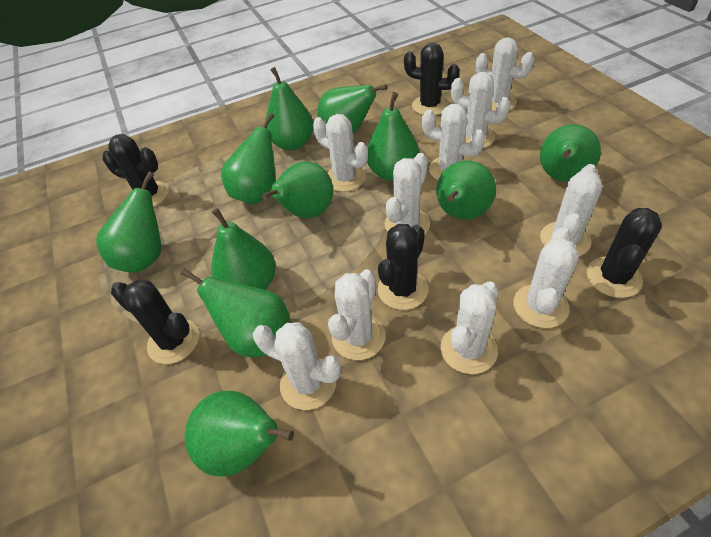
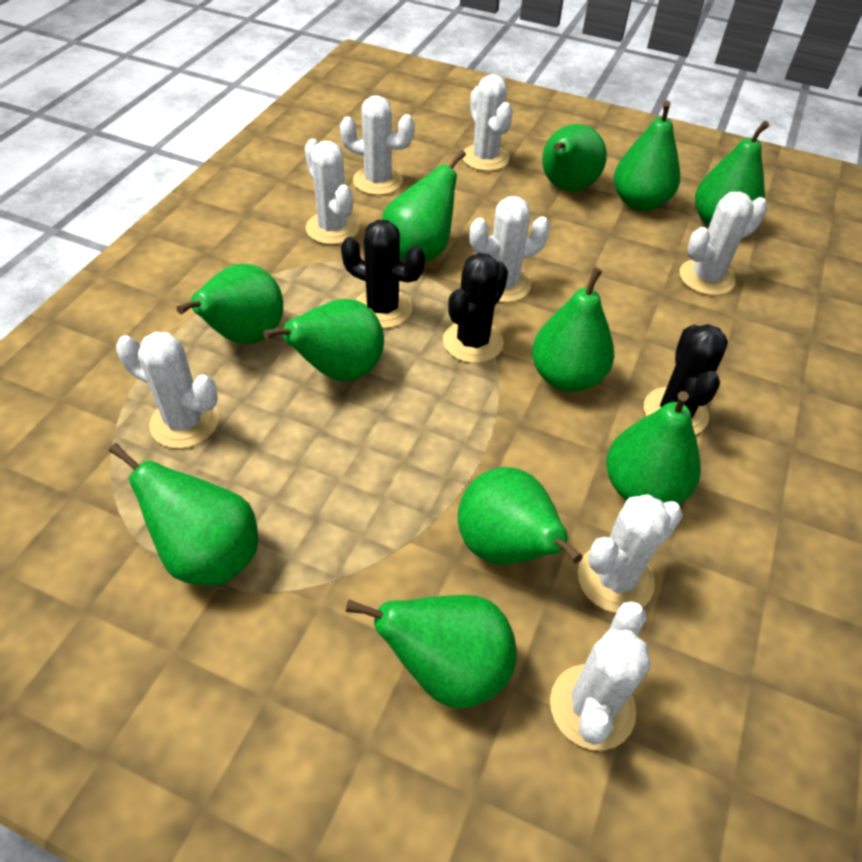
black cactus: 5 -> 3
white cactus: 10 -> 8

